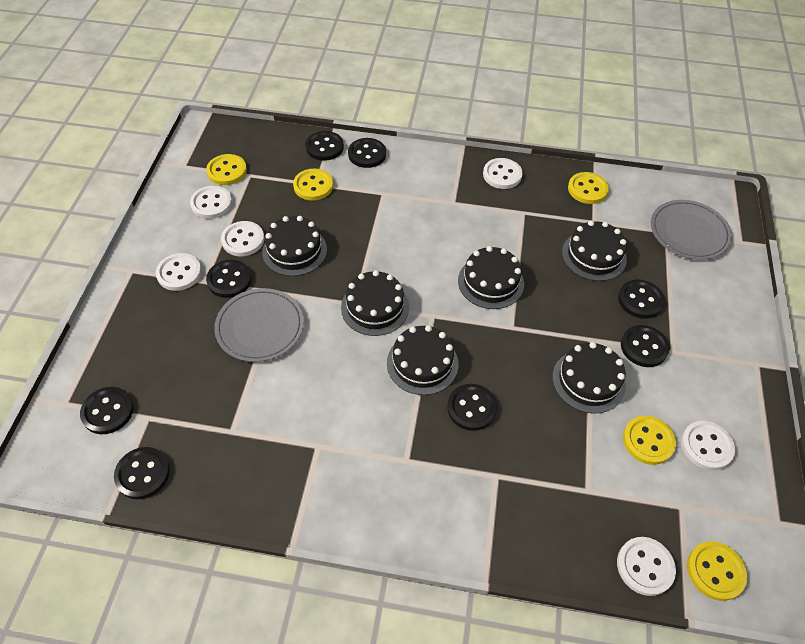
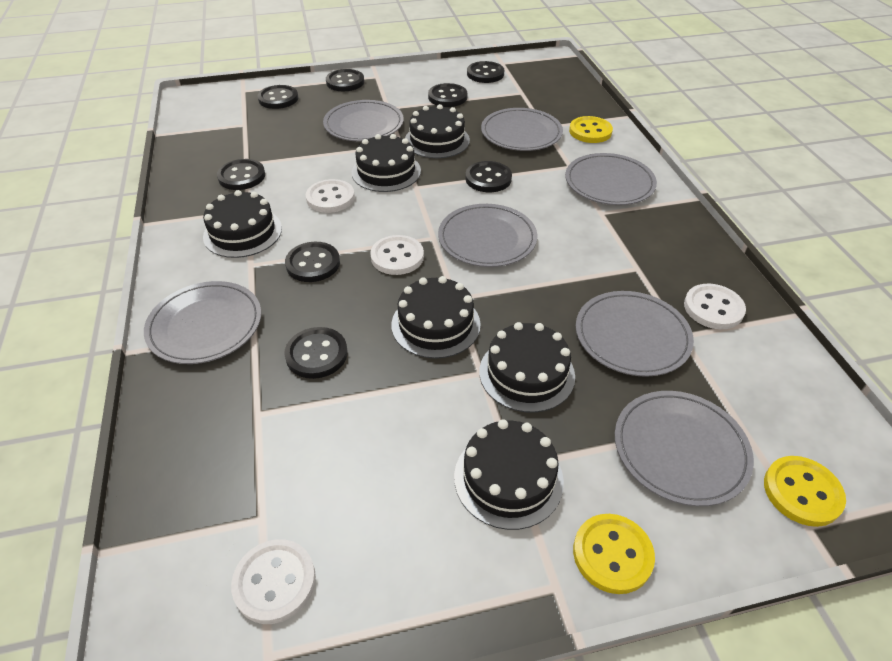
grey plate: 2 -> 7
white button: 6 -> 4
yellow button: 5 -> 3

